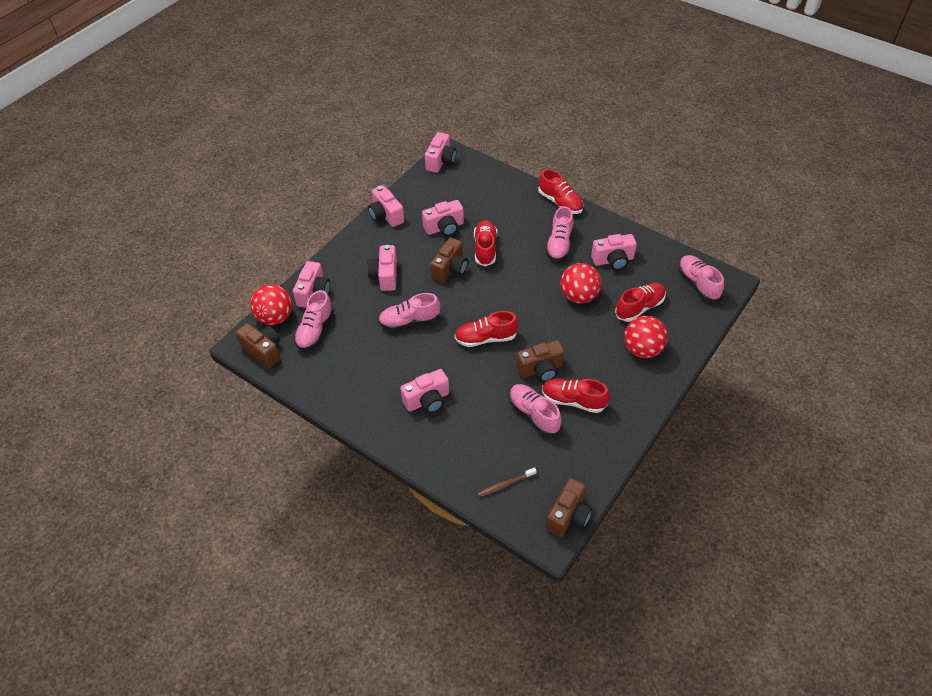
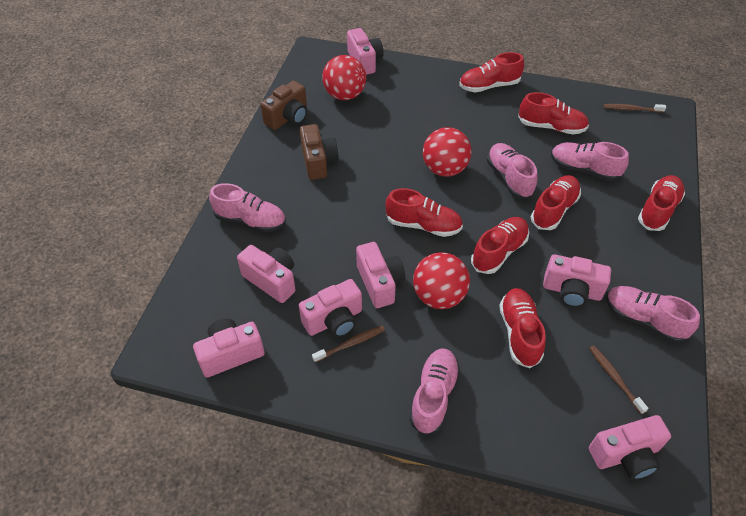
brown camera: 4 -> 2
brown toothbrush: 1 -> 3
red shoe: 5 -> 7

